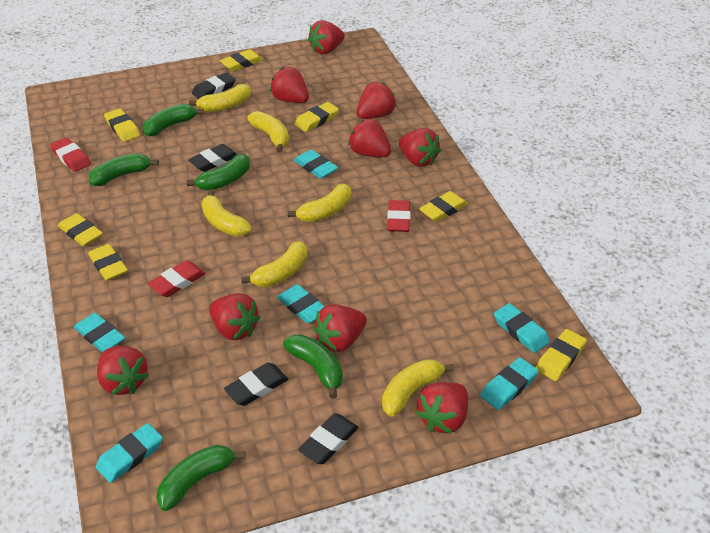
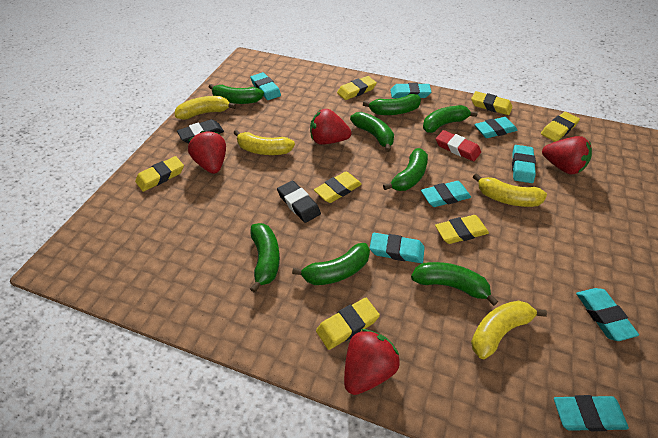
black eraser: 4 -> 2
green banana: 5 -> 8
red eraser: 3 -> 1
red strawberry: 9 -> 4
turquoise eraser: 6 -> 8
yellow banana: 6 -> 4

